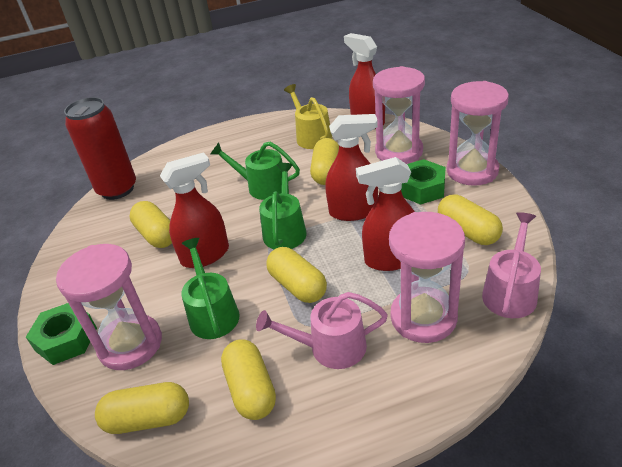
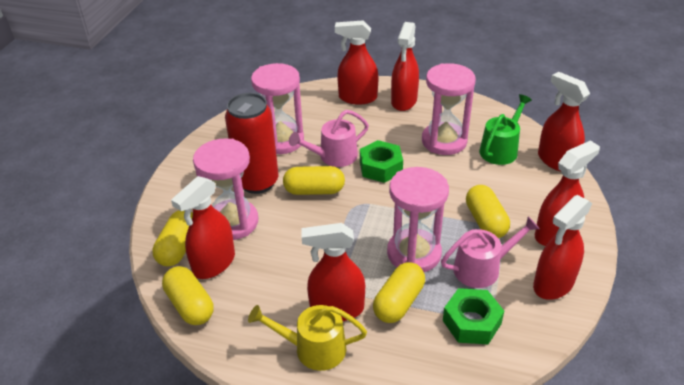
green watering can: 3 -> 1
red spray bottle: 4 -> 7
yellow capsule: 6 -> 5

